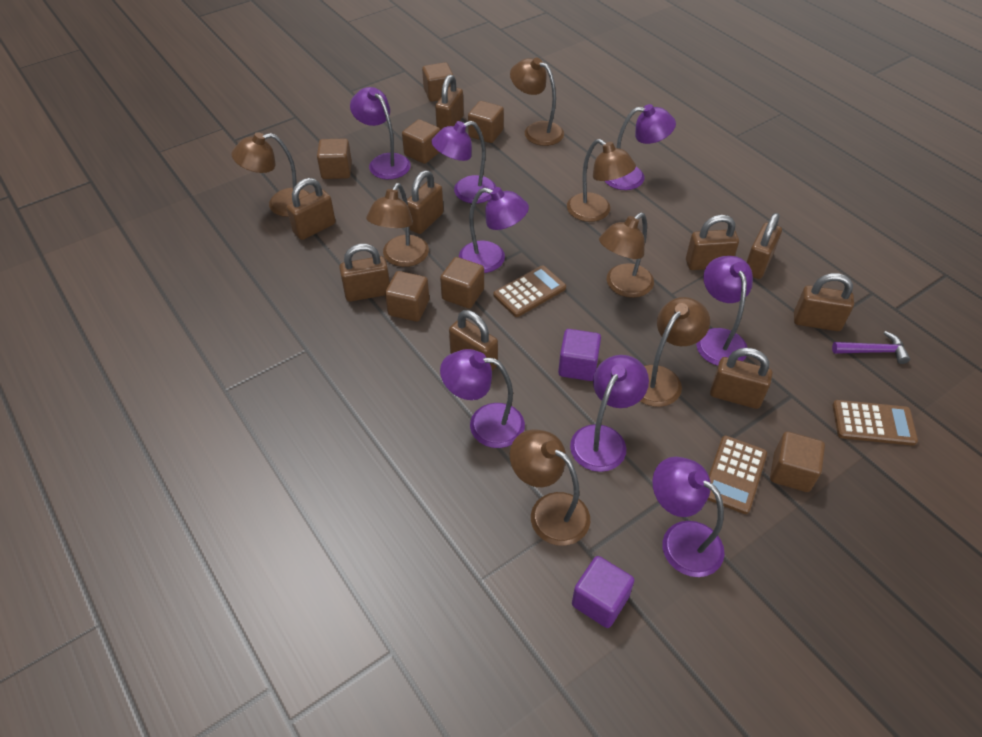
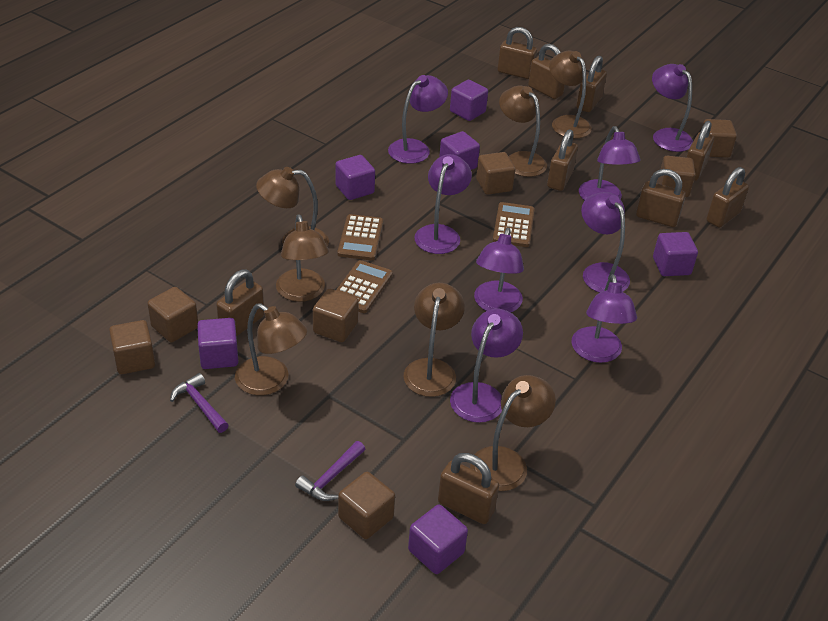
purple cube: 2 -> 6
purple hammer: 1 -> 2

